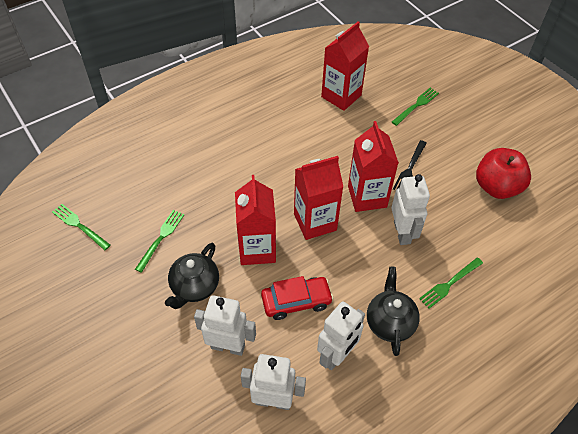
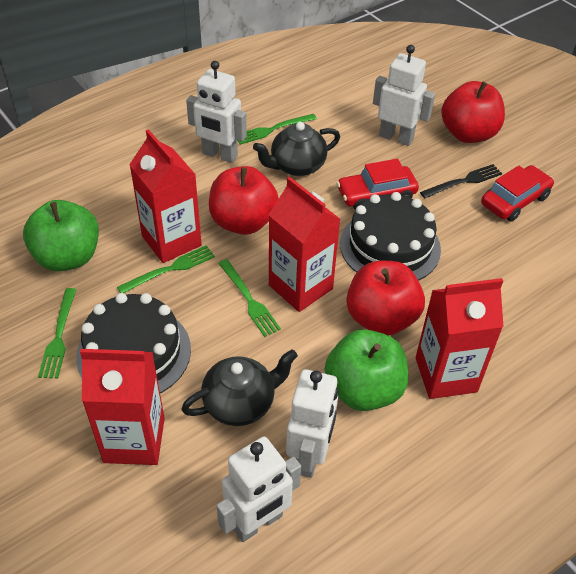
black cake: 0 -> 2
green apple: 0 -> 2
red apple: 1 -> 3
red car: 1 -> 2

